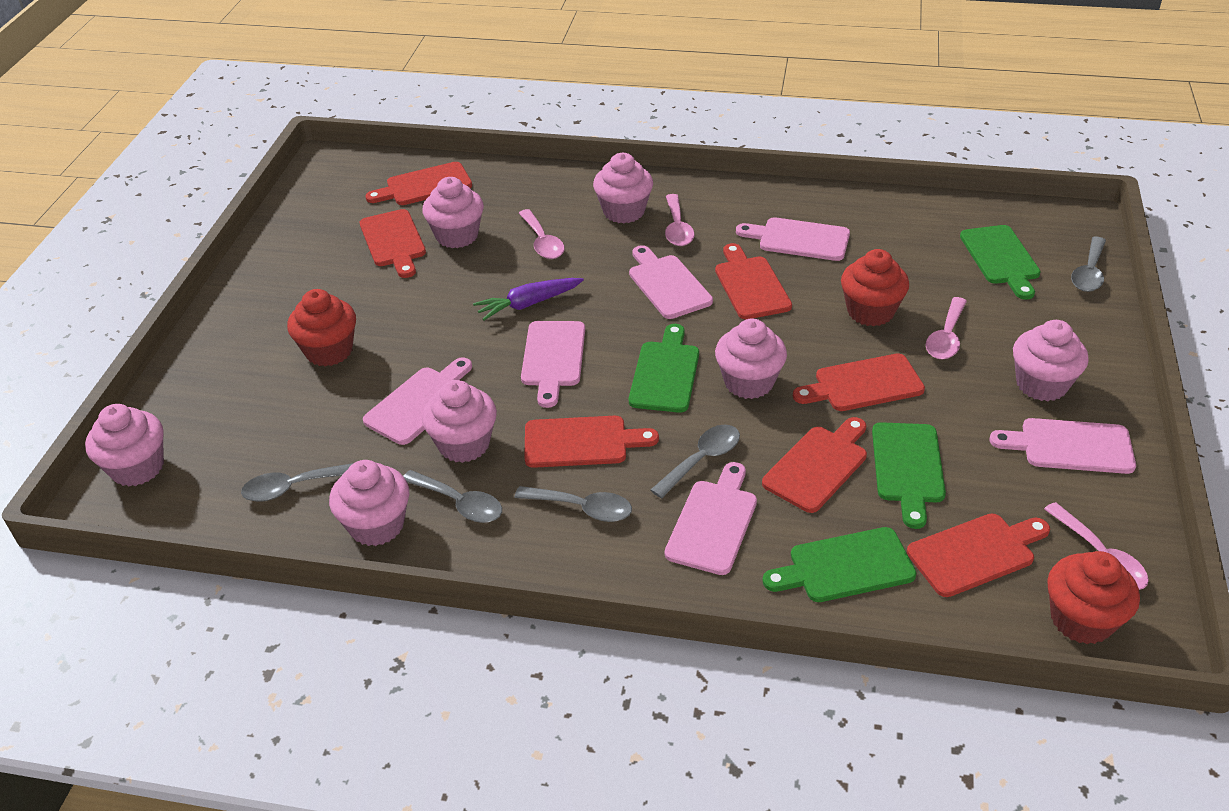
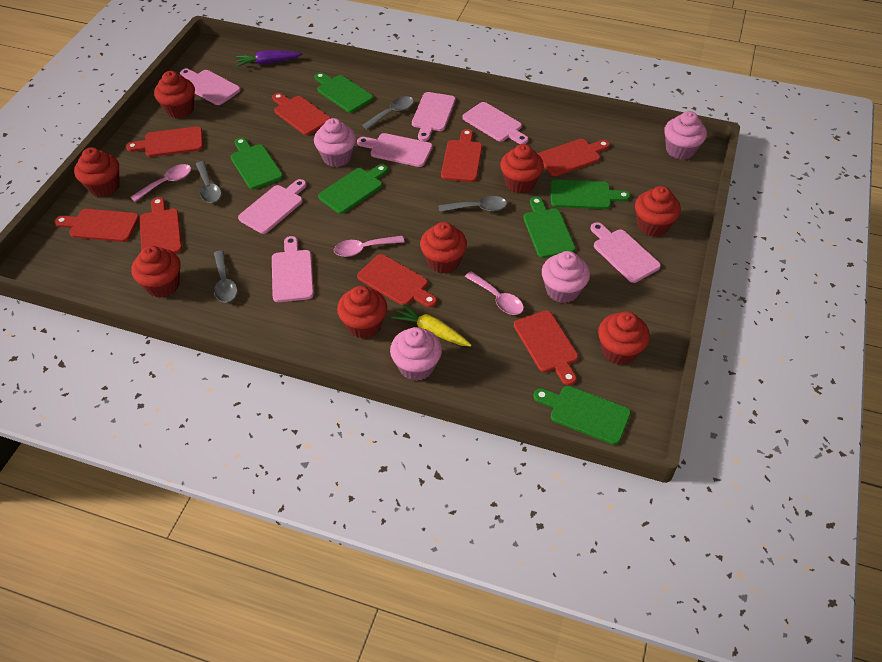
green cutting board: 4 -> 6
grey spoon: 5 -> 4
pink cupcake: 7 -> 4
pink cutting board: 6 -> 7
pink spoon: 4 -> 3
red cupcake: 3 -> 8
red cutting board: 7 -> 8
yellow carrot: 0 -> 1

